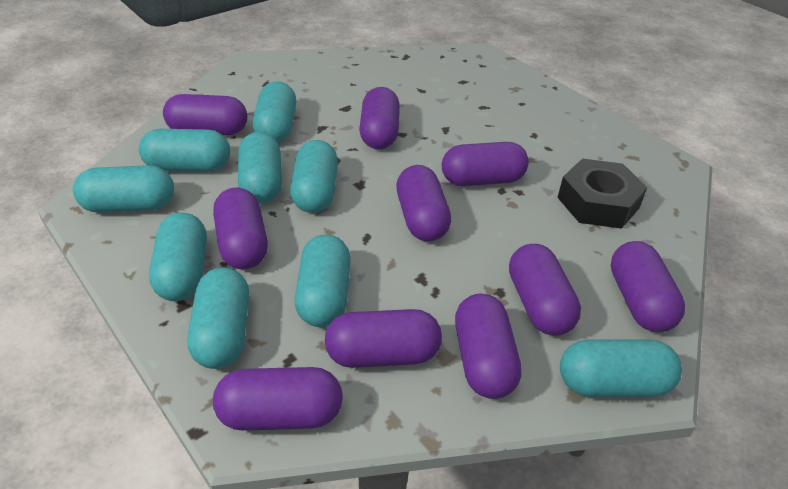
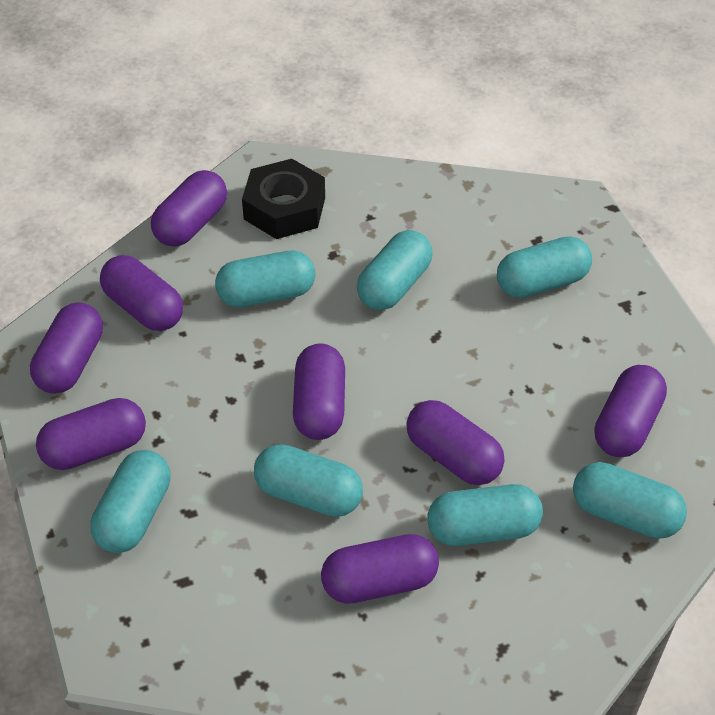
purple capsule: 10 -> 8
turquoise capsule: 9 -> 7

